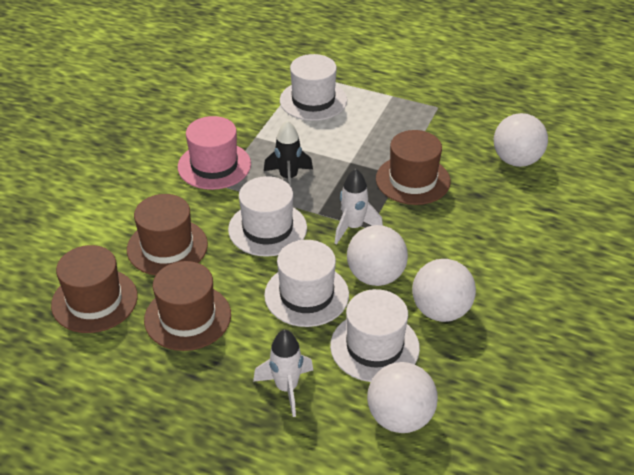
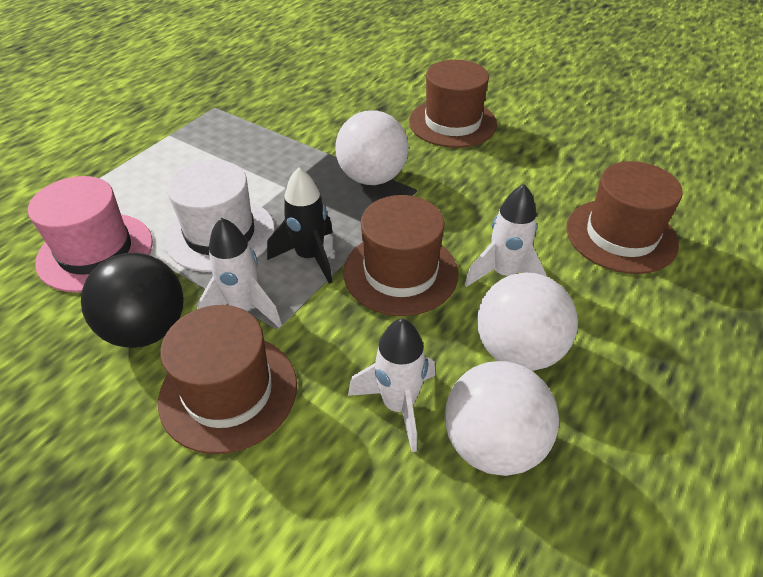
black ball: 0 -> 1
white ball: 4 -> 3
white hat: 4 -> 1
white rocket: 2 -> 3

